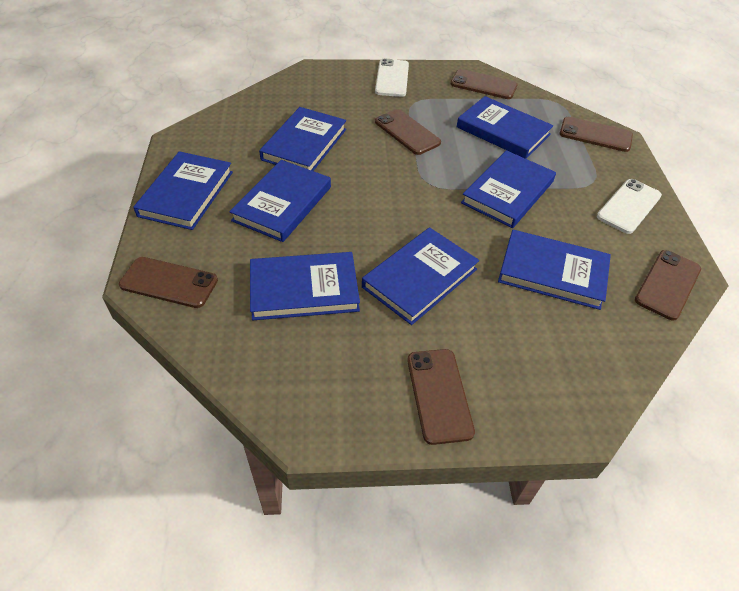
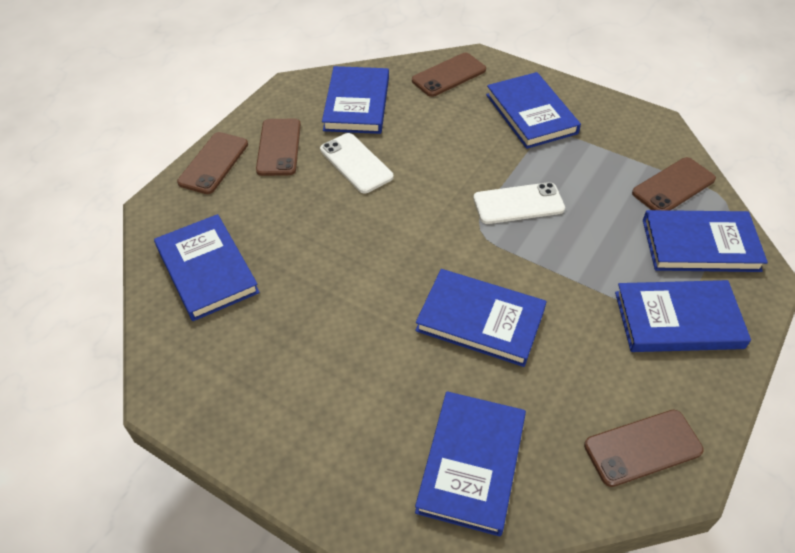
blue book: 8 -> 7
brown phone: 6 -> 5

